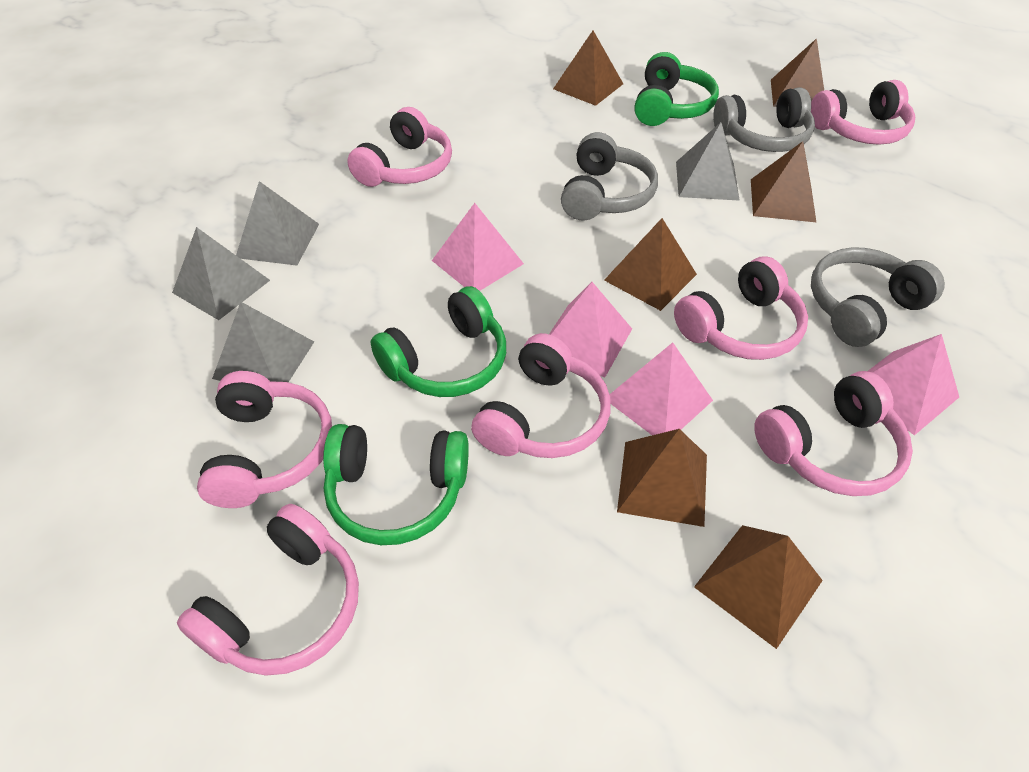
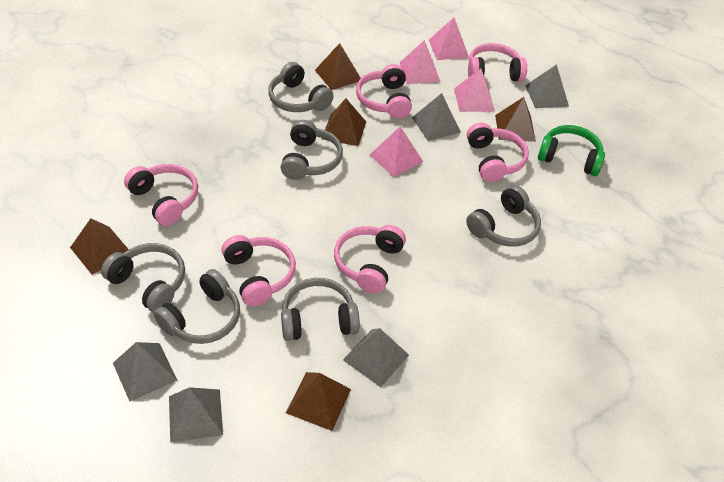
brown pyramid: 6 -> 5
green headphones: 3 -> 1
grey headphones: 3 -> 6
grey pyramid: 4 -> 5
pink headphones: 7 -> 6

